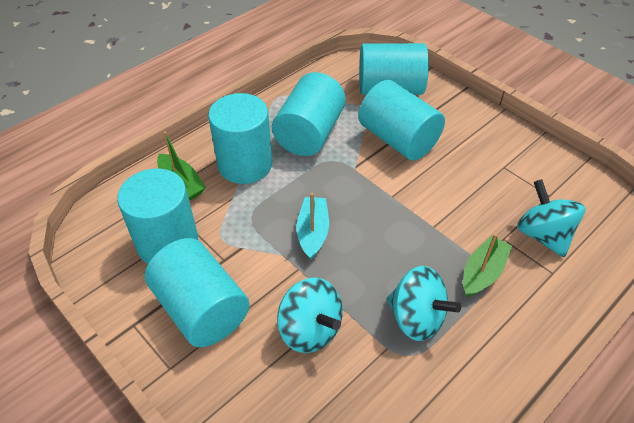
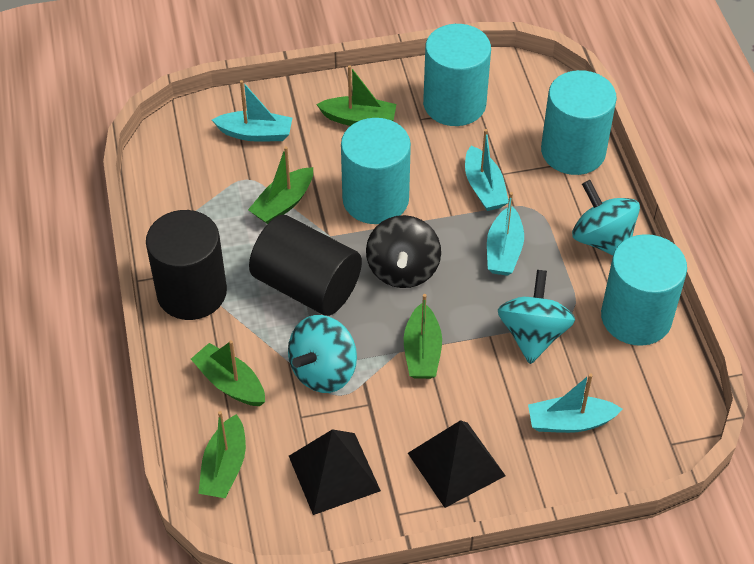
black cylinder: 0 -> 2
black pyramid: 0 -> 2
black spinning top: 0 -> 1
green boat: 2 -> 5
turquoise boat: 1 -> 4
turquoise cylinder: 6 -> 4

